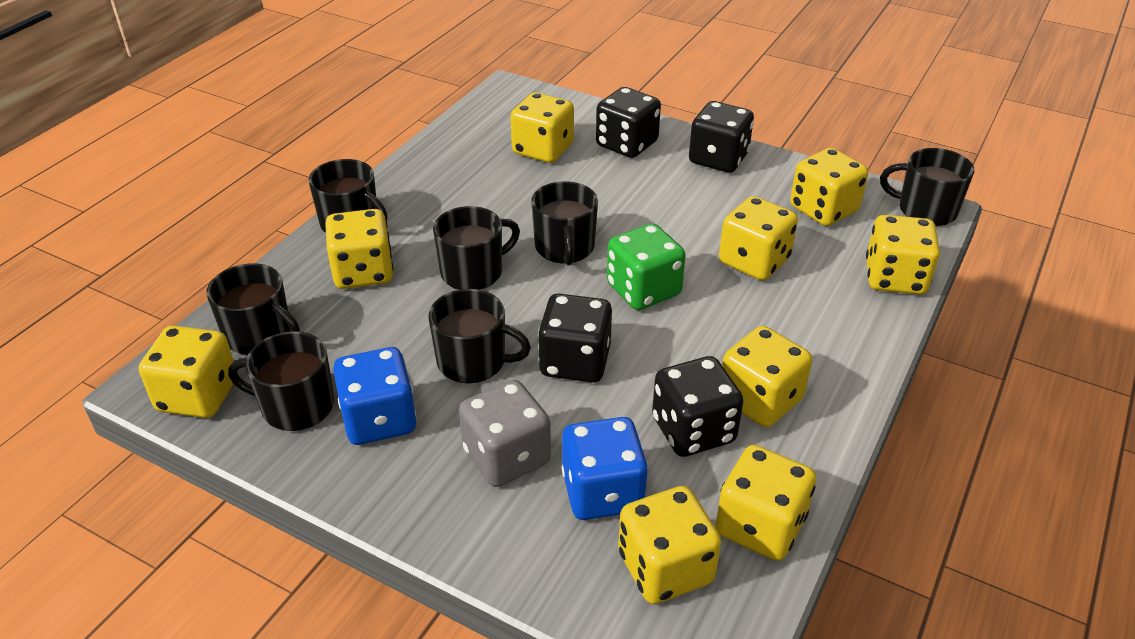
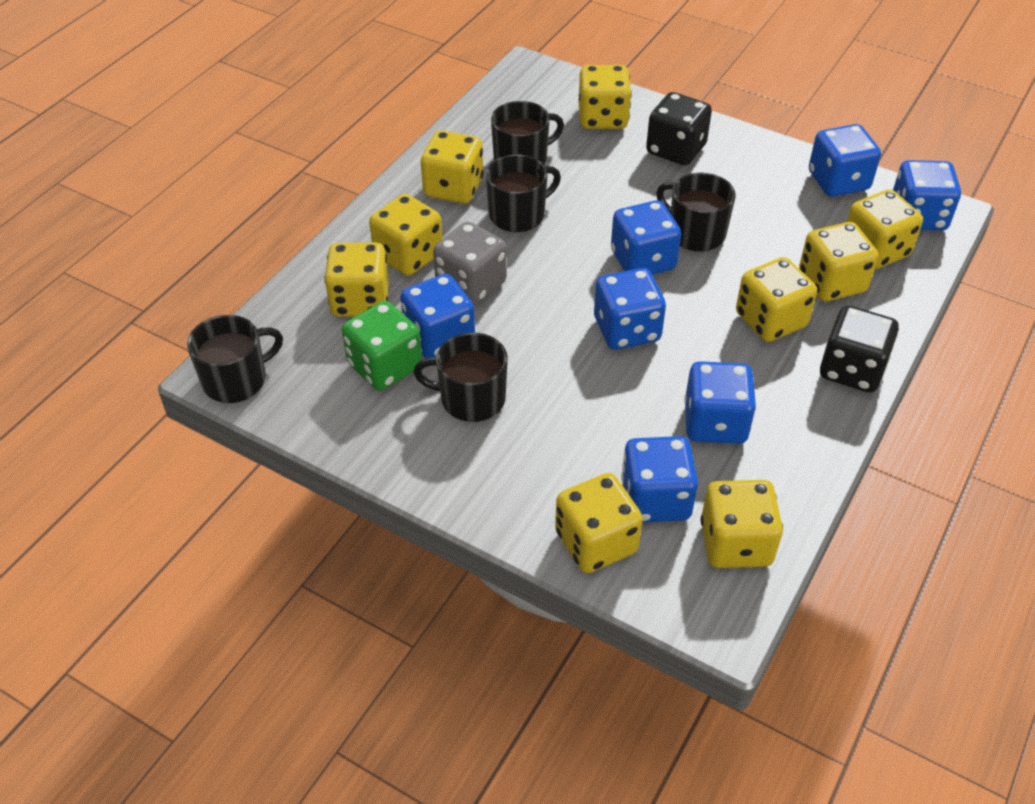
black dice: 4 -> 2
black mug: 7 -> 5
blue dice: 2 -> 7

